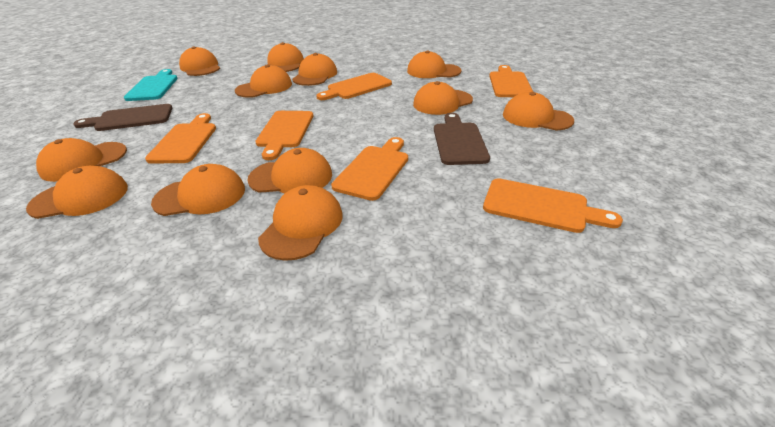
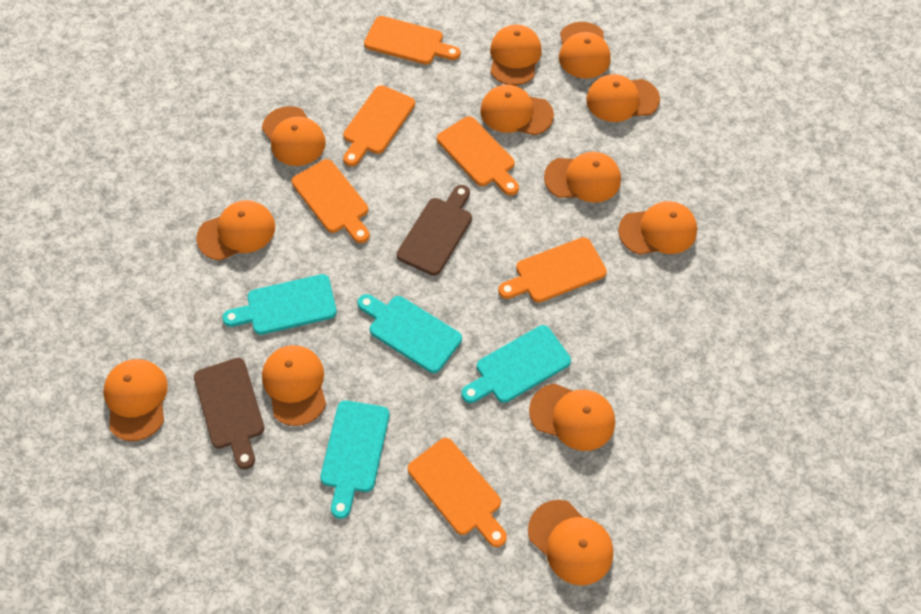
turquoise cutting board: 1 -> 4

